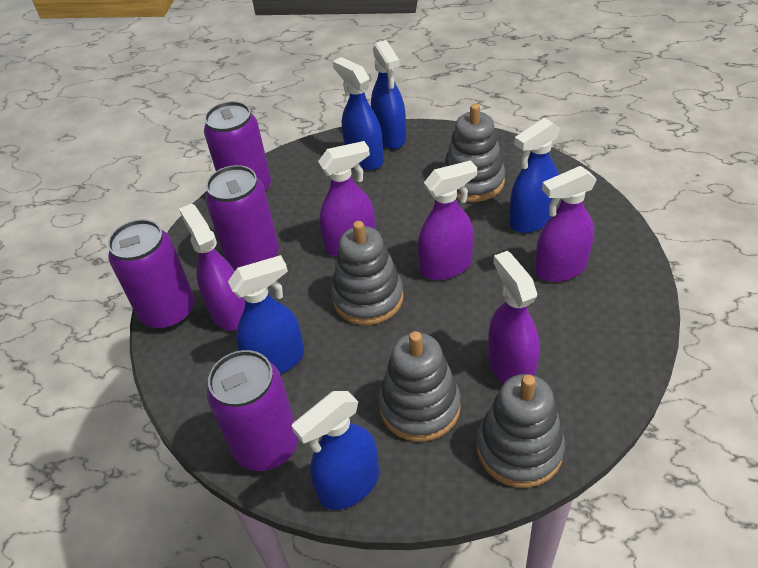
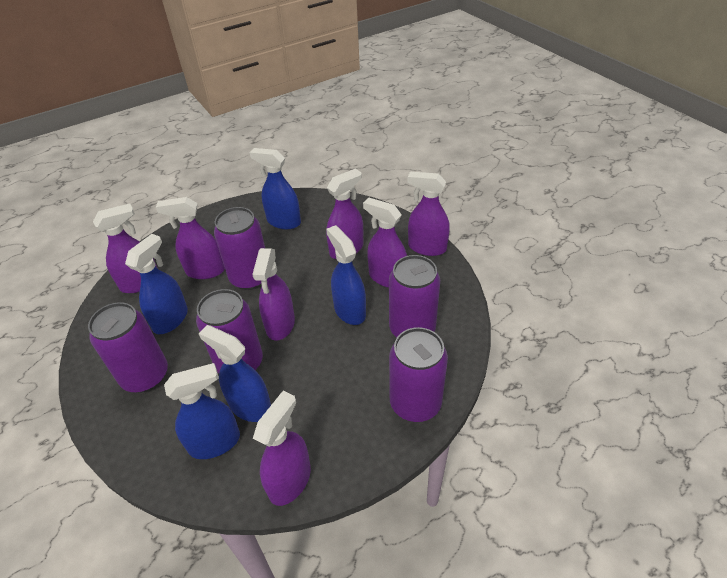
grey stacking toy: 4 -> 0
purple can: 4 -> 5
purple spray bottle: 5 -> 7

